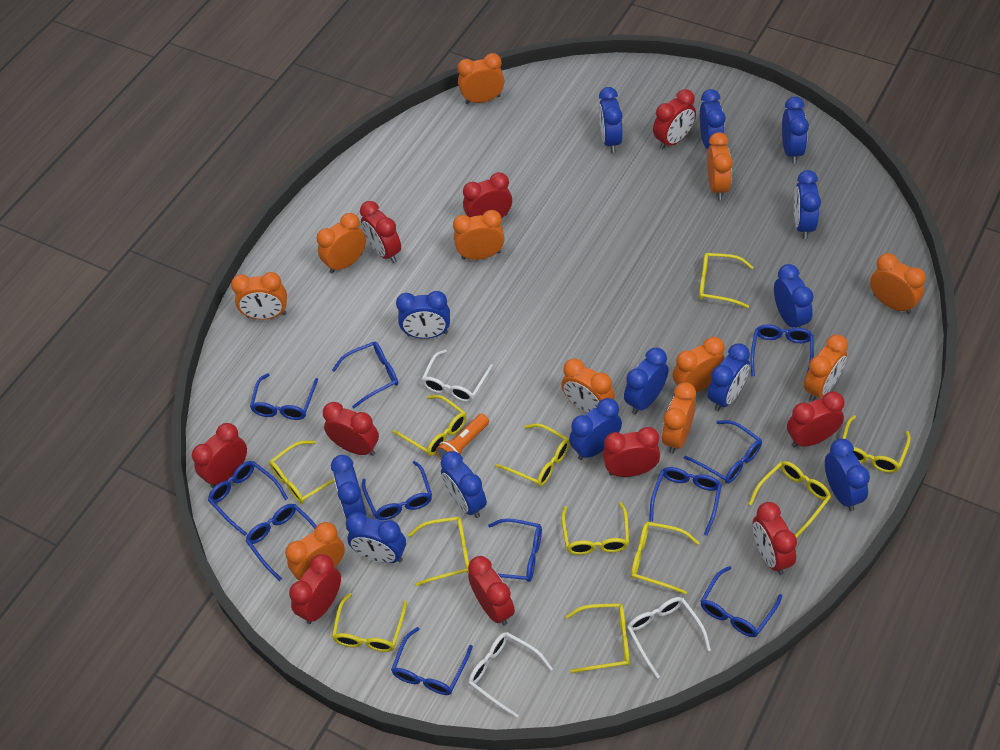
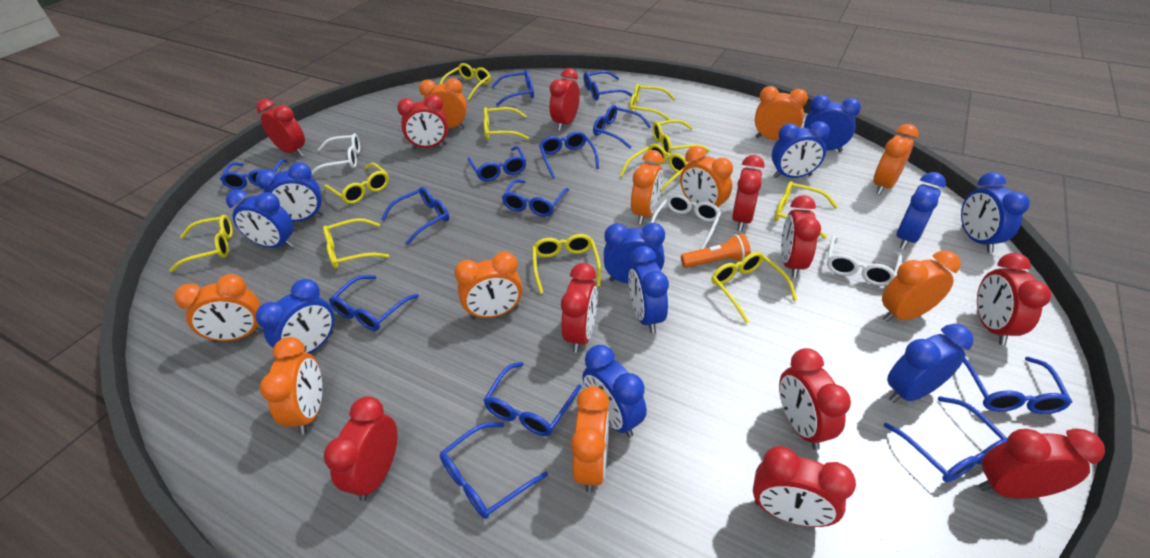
blue clock: 13 -> 11
blue glasses: 11 -> 13
orange clock: 11 -> 10
red clock: 10 -> 11

